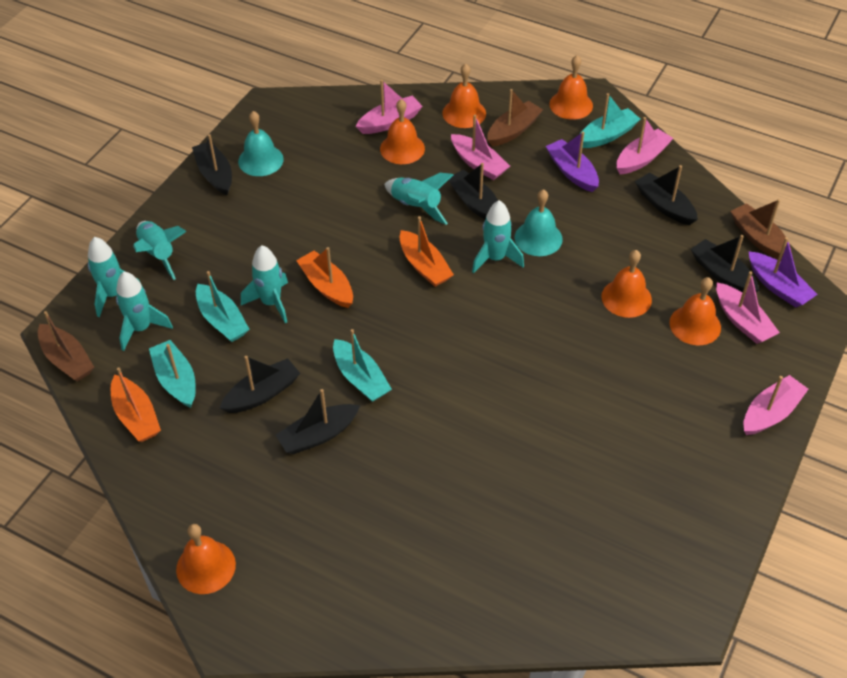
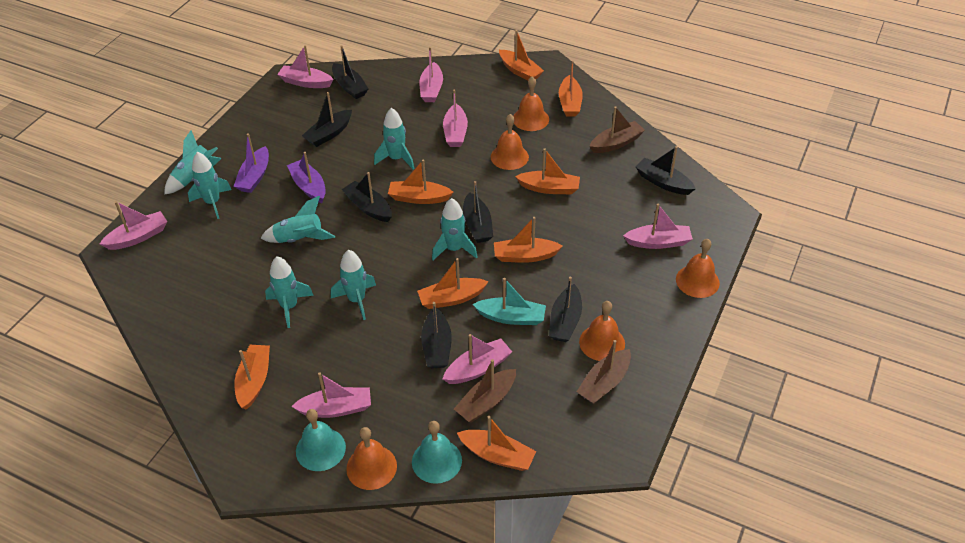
black boat: 6 -> 7
orange bell: 6 -> 5
orange boat: 3 -> 8
pink boat: 5 -> 7
turquoise boat: 4 -> 1
turquoise rocket: 6 -> 7

